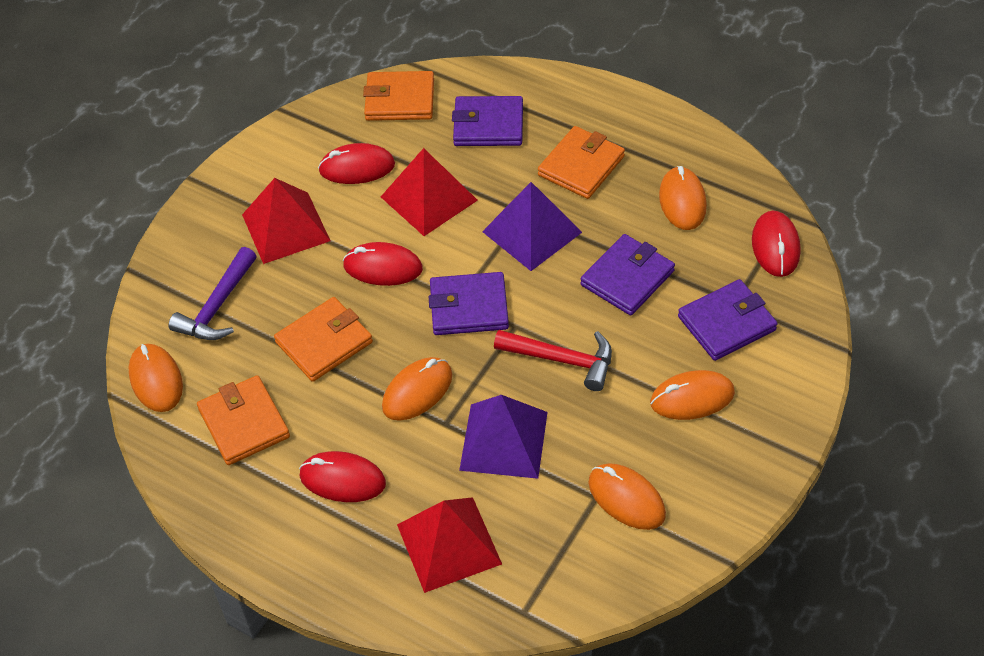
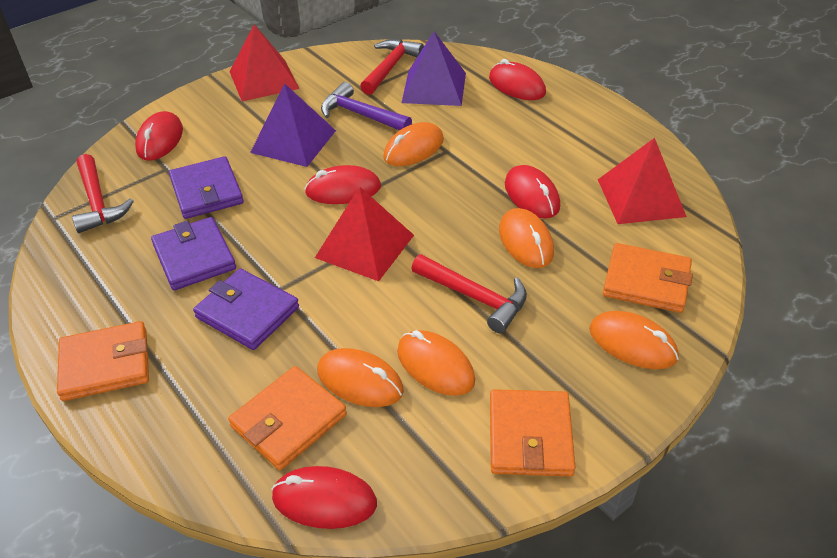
purple wallet: 4 -> 3
red hammer: 1 -> 3
red mouse: 4 -> 5

